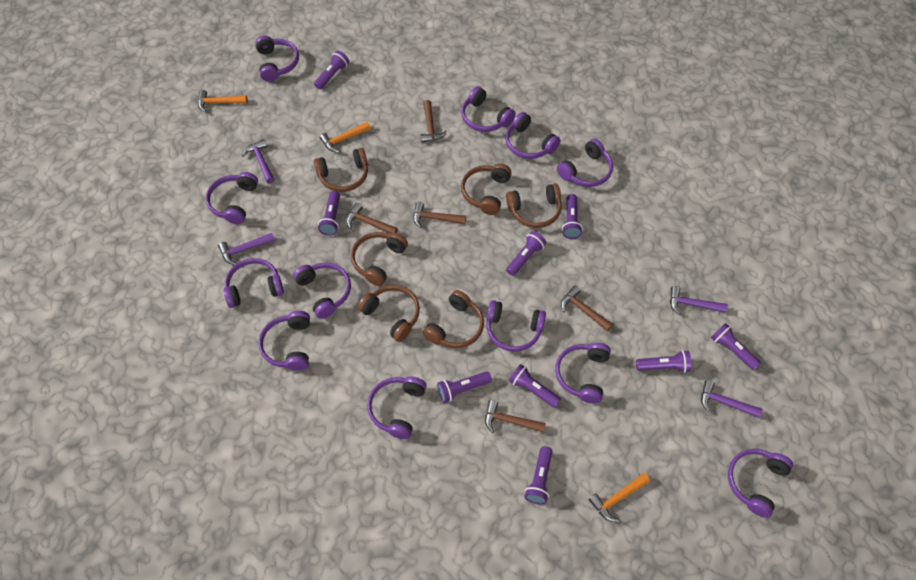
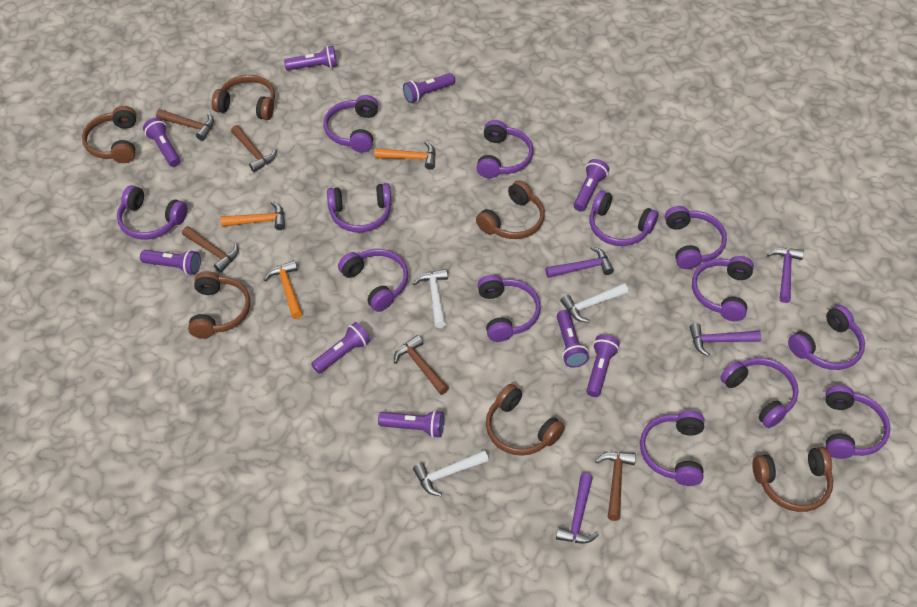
purple headphones: 12 -> 13
white hammer: 0 -> 3

